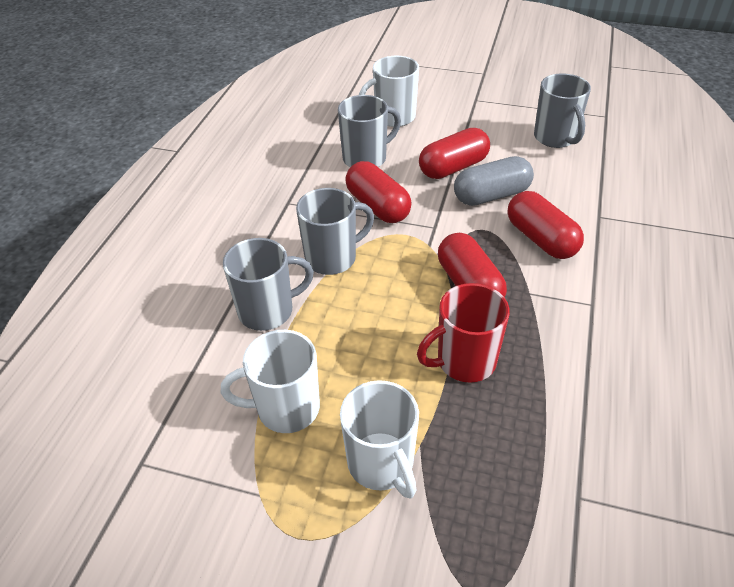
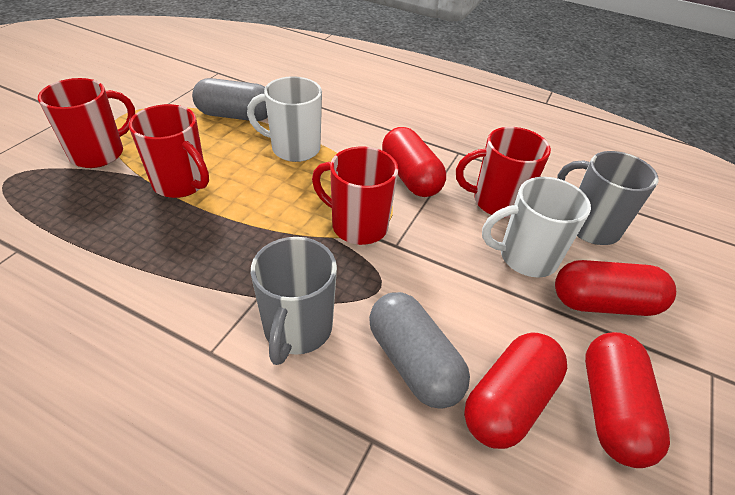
grey capsule: 1 -> 2
grey mug: 4 -> 2
red mug: 1 -> 4
white mug: 3 -> 2

